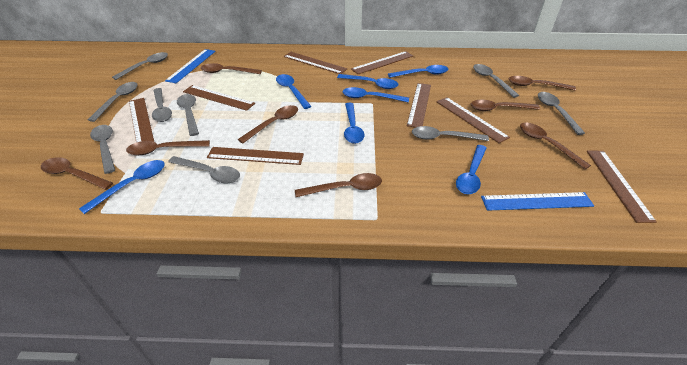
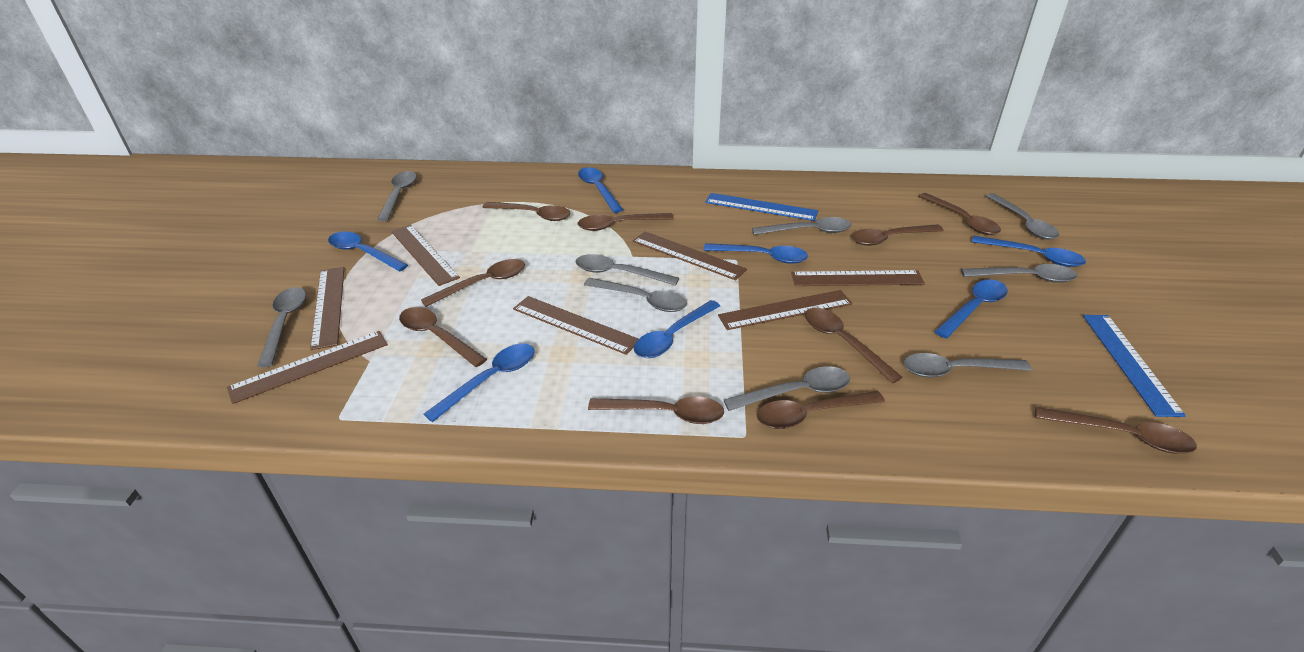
brown ruler: 8 -> 7
brown spoon: 8 -> 10

